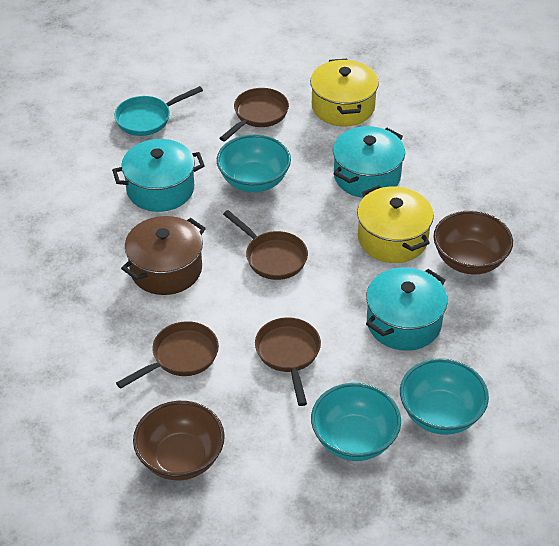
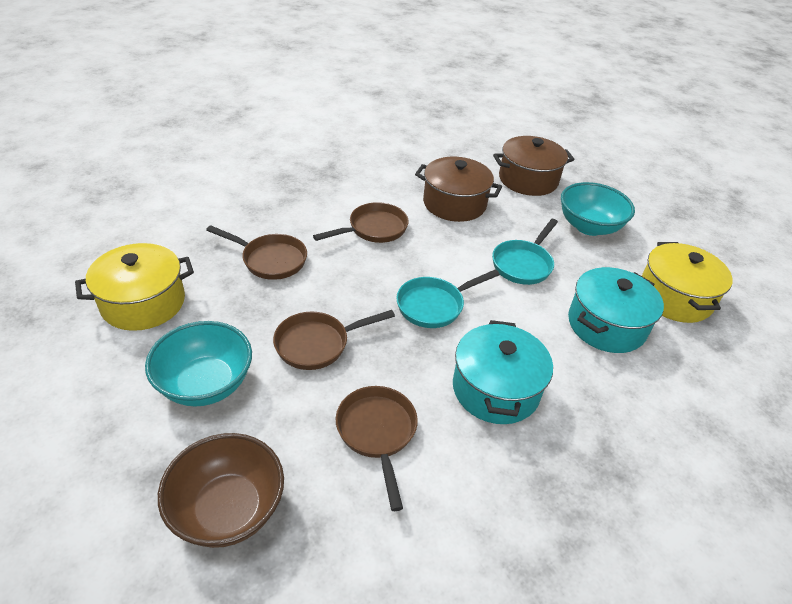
brown bowl: 2 -> 1
brown pot: 1 -> 2
turquoise bowl: 3 -> 2
turquoise pan: 1 -> 2
turquoise pot: 3 -> 2

